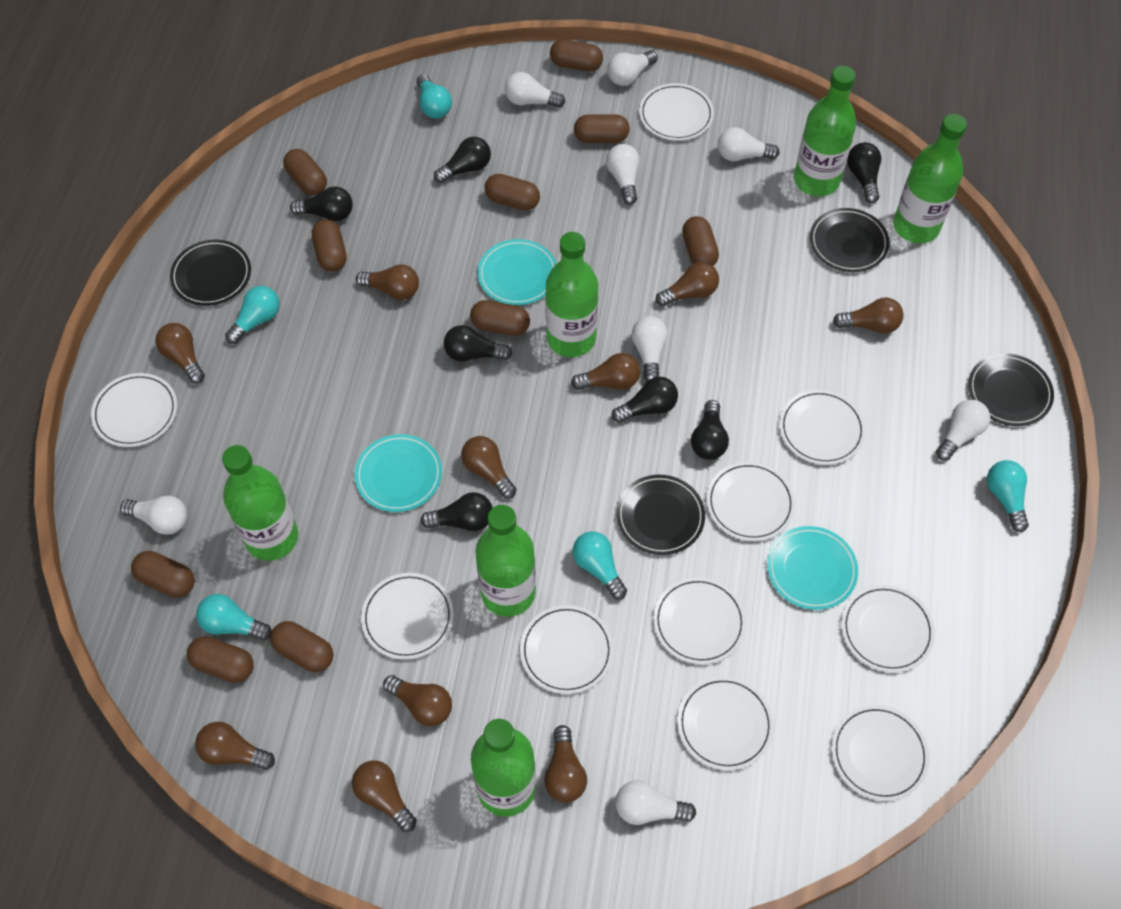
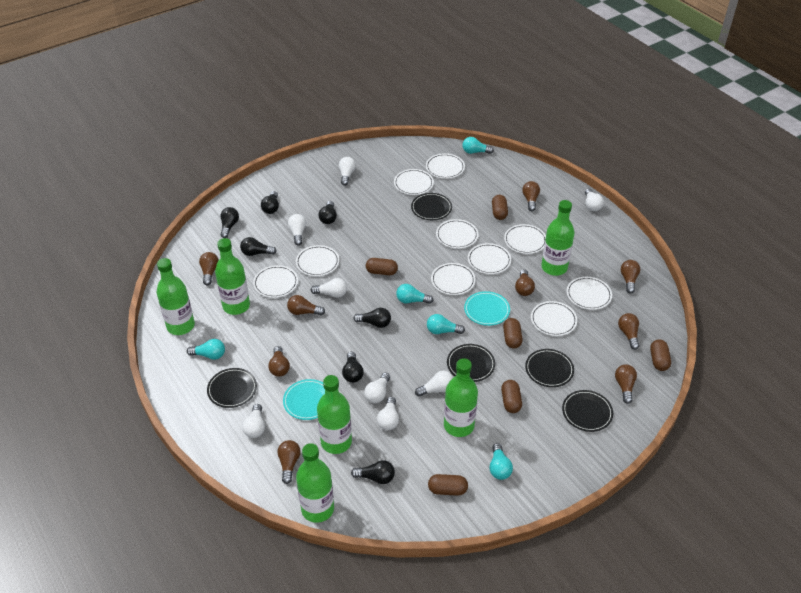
black plate: 4 -> 5
brown capsule: 10 -> 6
brown light bulb: 10 -> 9
turquoise plate: 3 -> 2

